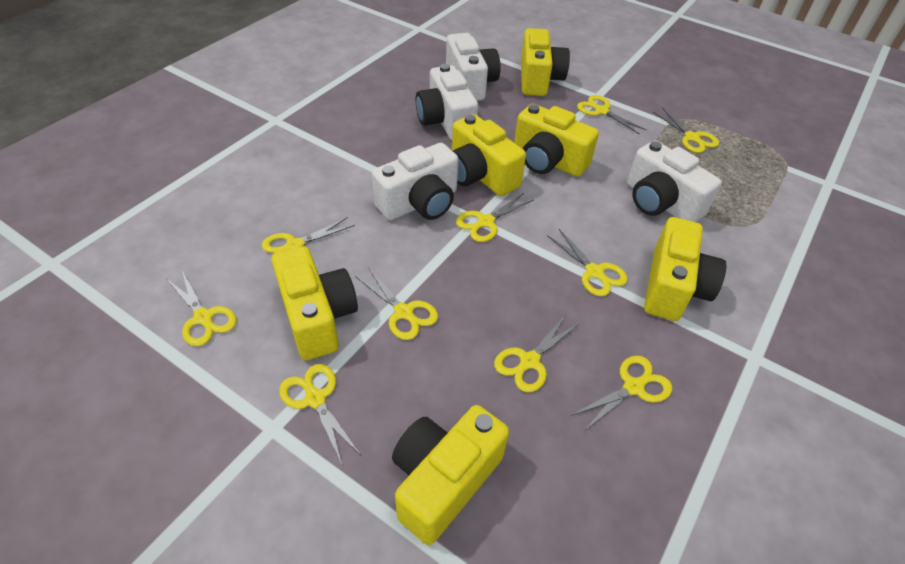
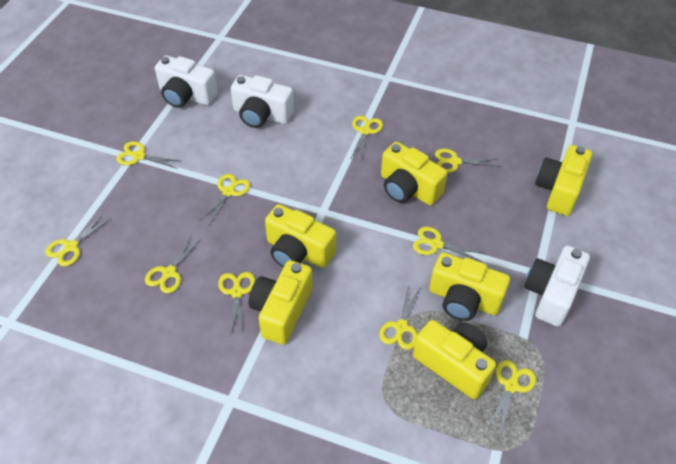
white camera: 4 -> 3

